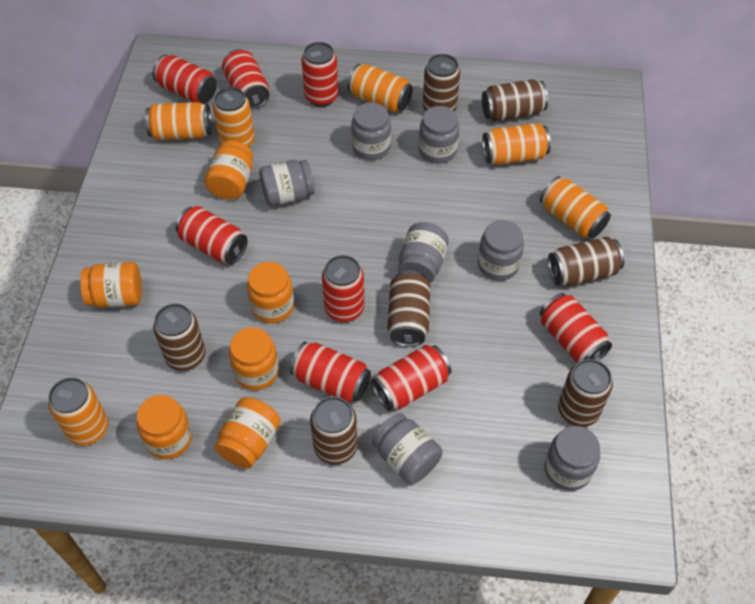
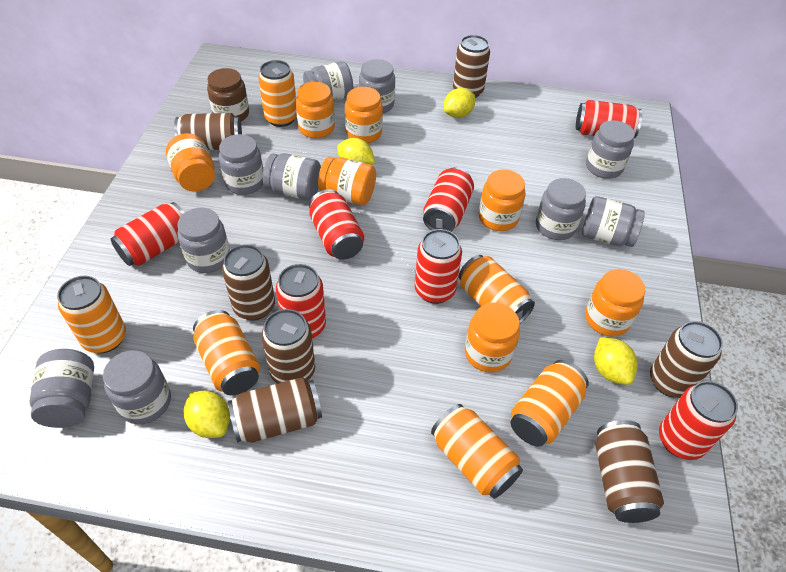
brown jar: 0 -> 1
grey jar: 7 -> 10
orange jar: 6 -> 7
red can: 8 -> 7
yellow lemon: 0 -> 4

